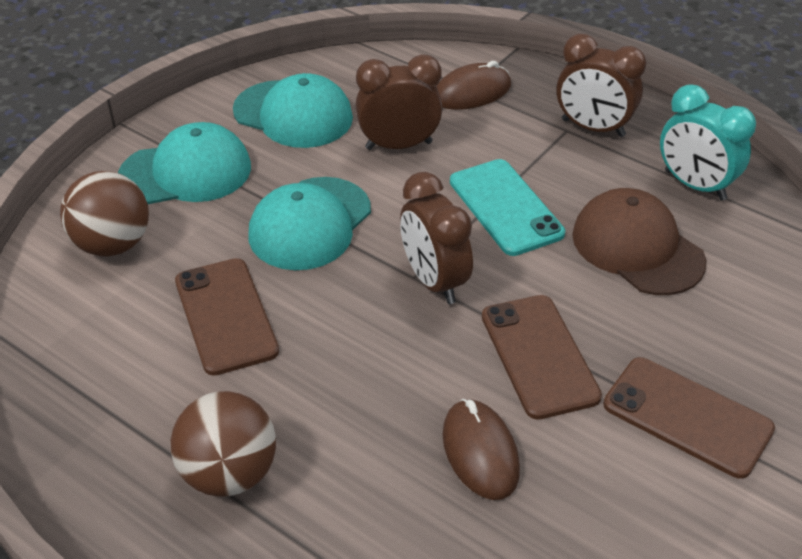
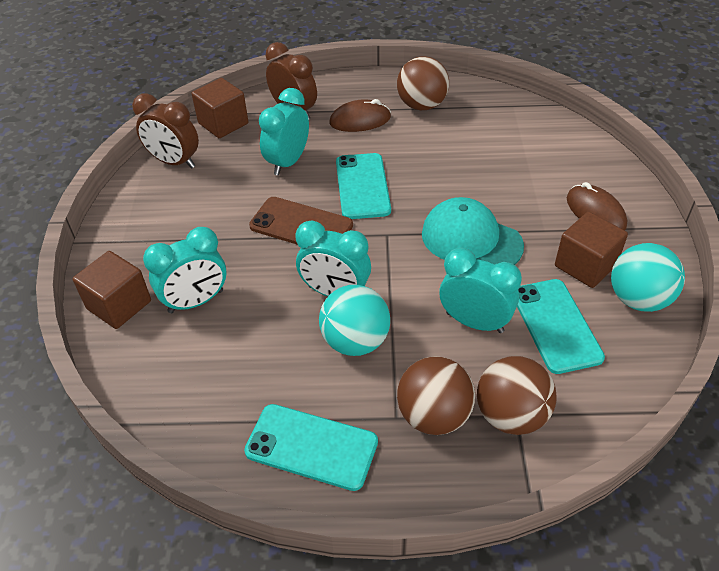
brown ball: 2 -> 3
brown cap: 1 -> 0
brown clock: 3 -> 2
brown cube: 0 -> 3
brown phone: 3 -> 1
turquoise ball: 0 -> 2
turquoise cap: 3 -> 1
turquoise clock: 1 -> 4
turquoise phone: 1 -> 3

